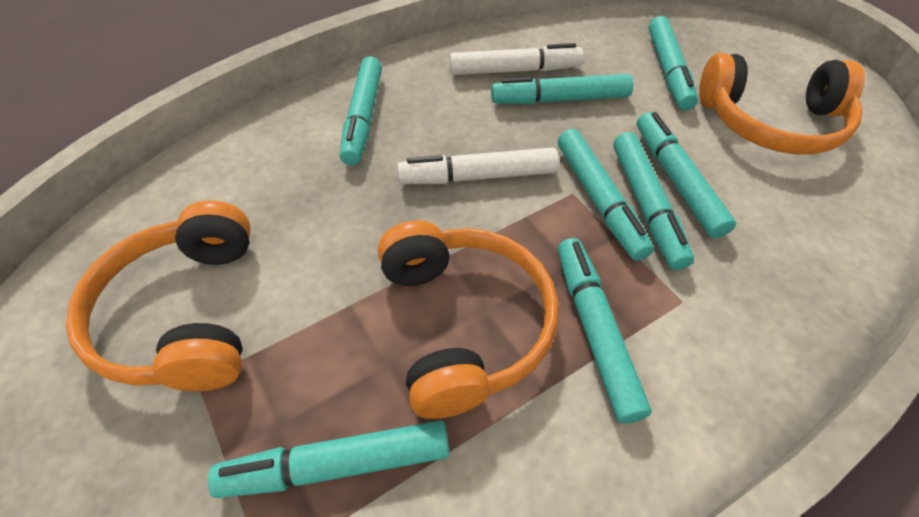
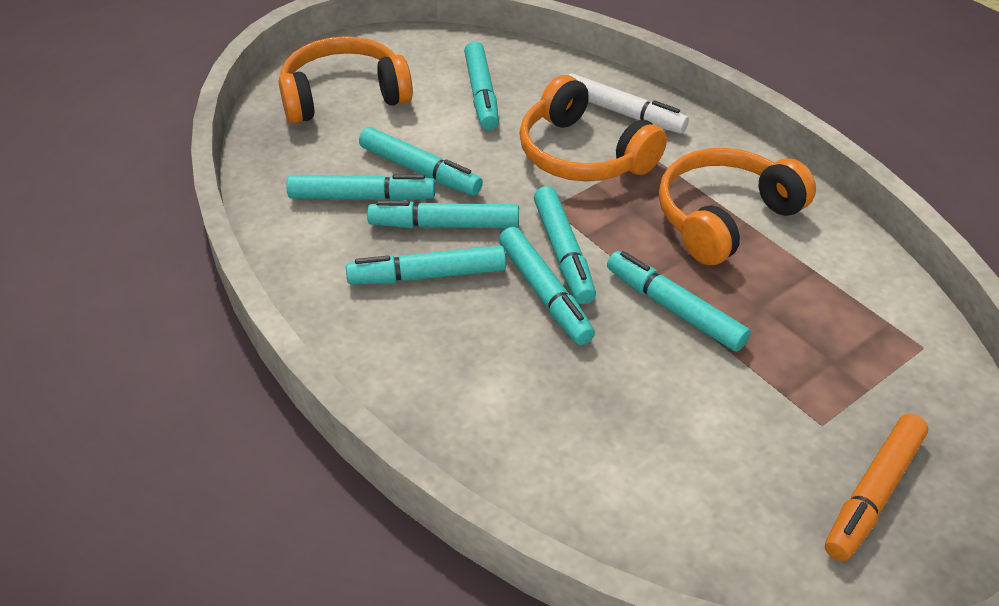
orange marker: 0 -> 1
white marker: 2 -> 1

